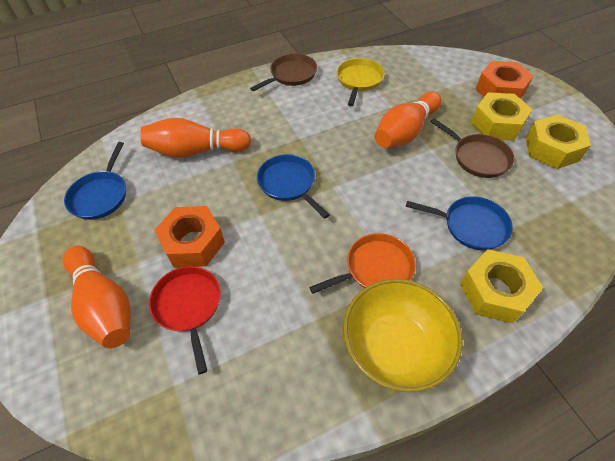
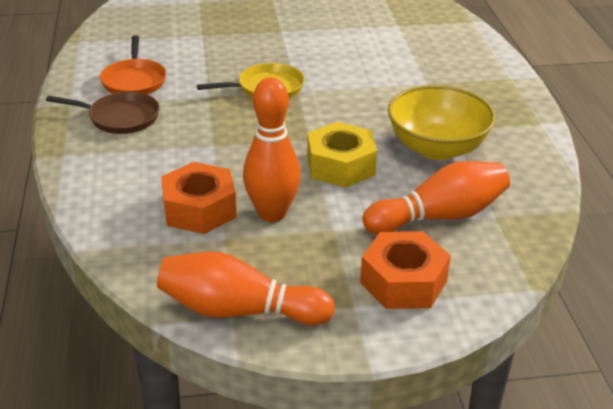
blue pan: 3 -> 0
brown pan: 2 -> 1
red pan: 1 -> 0
yellow nut: 3 -> 1

